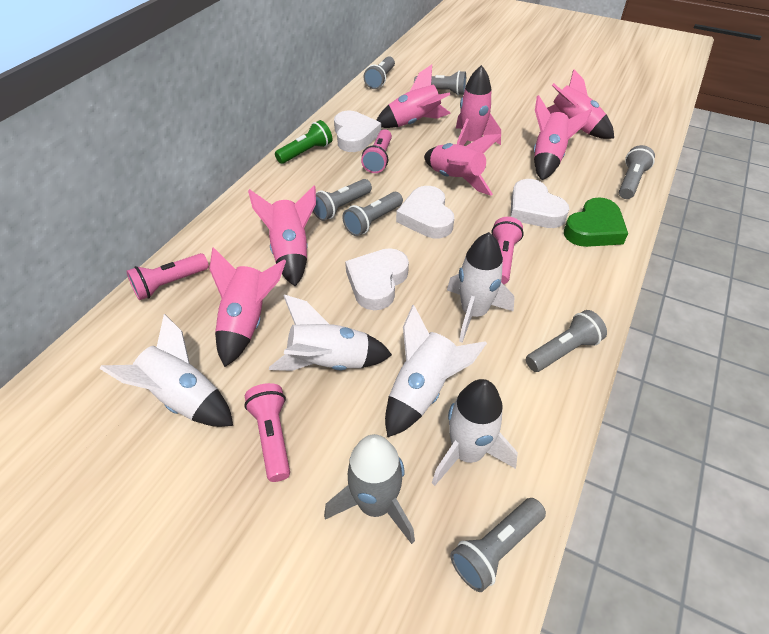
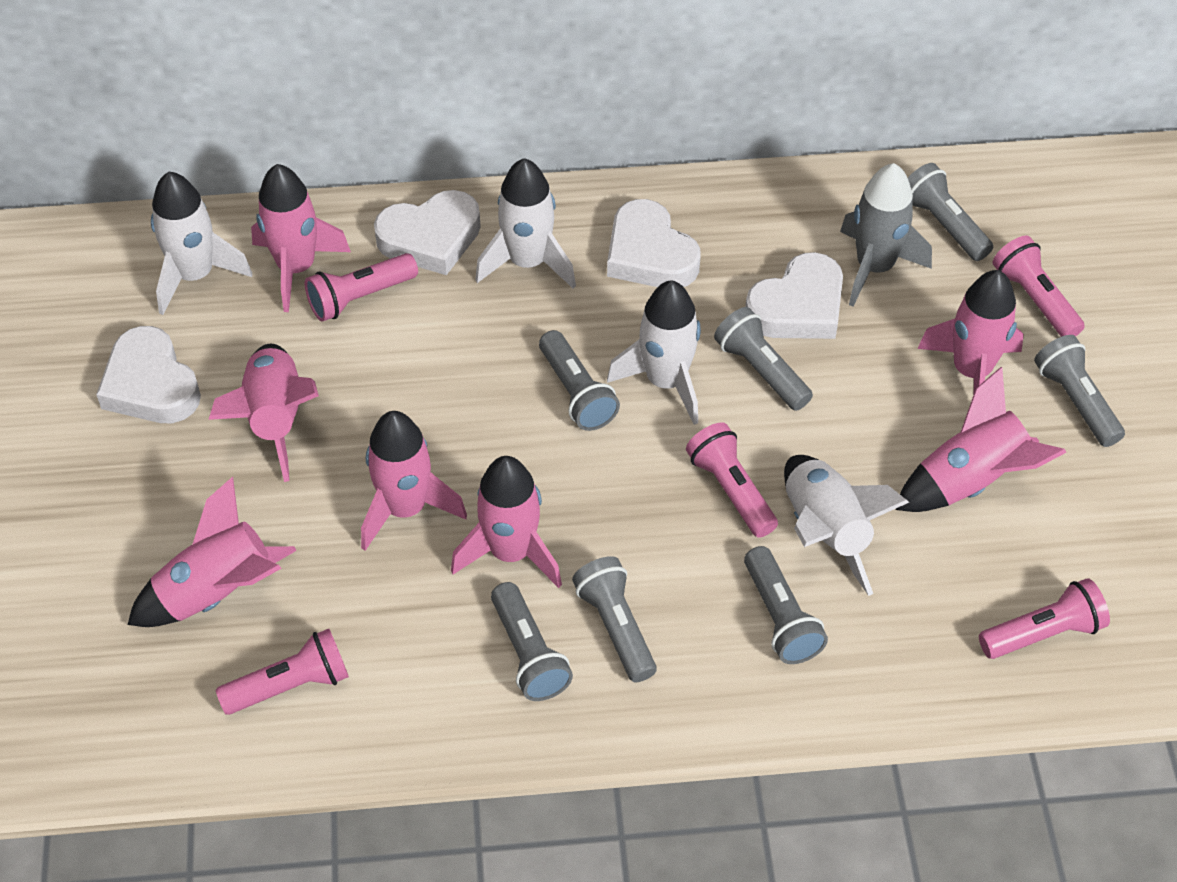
green flashlight: 1 -> 0
green heart: 1 -> 0
pink flashlight: 4 -> 5
white rocket: 5 -> 4

